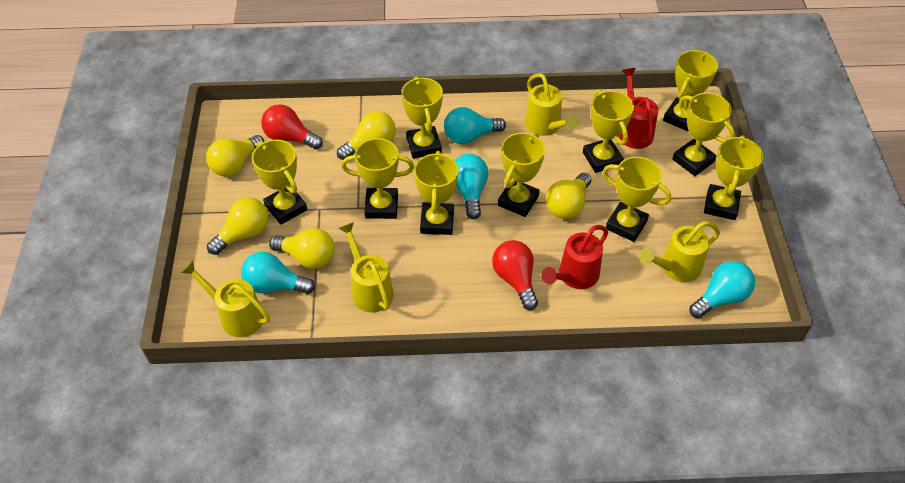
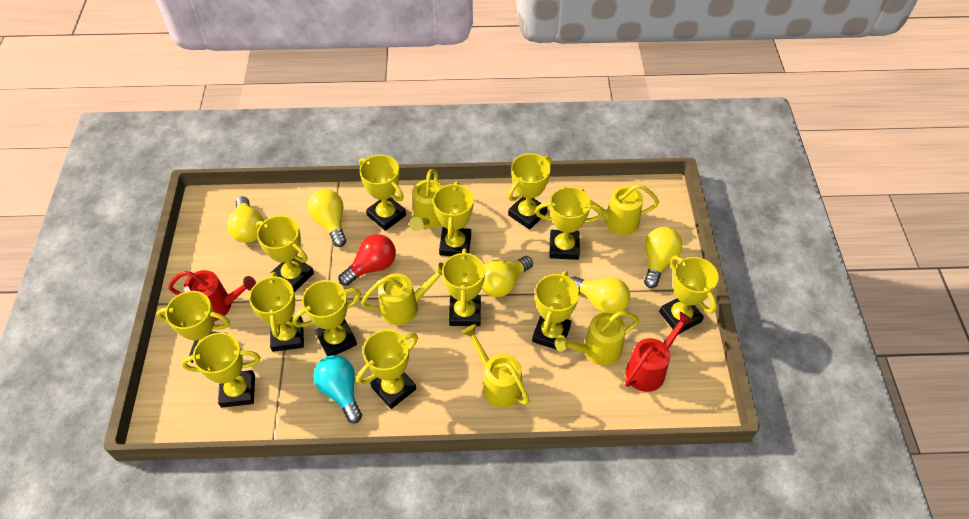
red light bulb: 2 -> 1
turquoise light bulb: 4 -> 1
yellow trophy: 10 -> 13
yellow watering can: 4 -> 5

